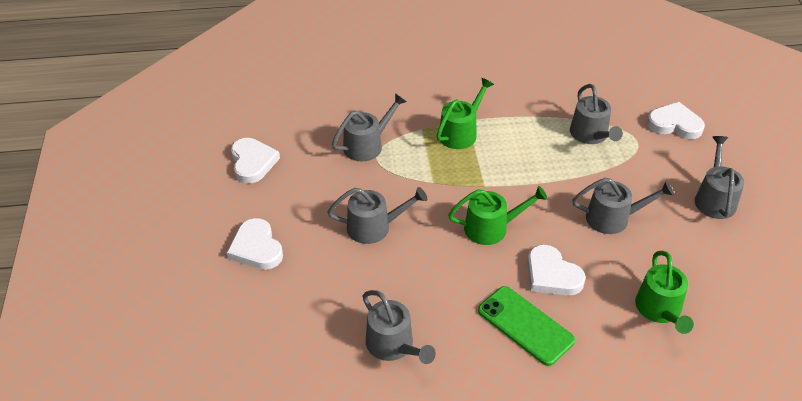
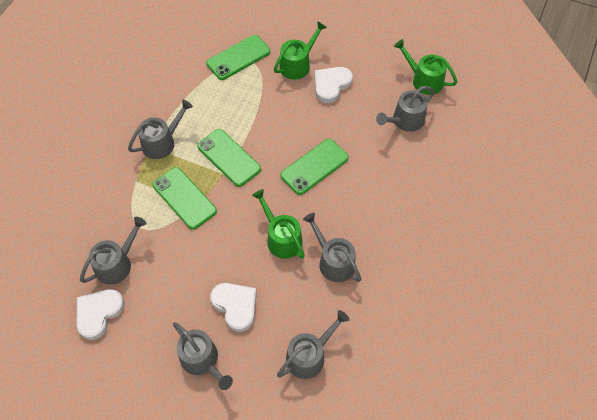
green phone: 1 -> 4
white heart: 4 -> 3

